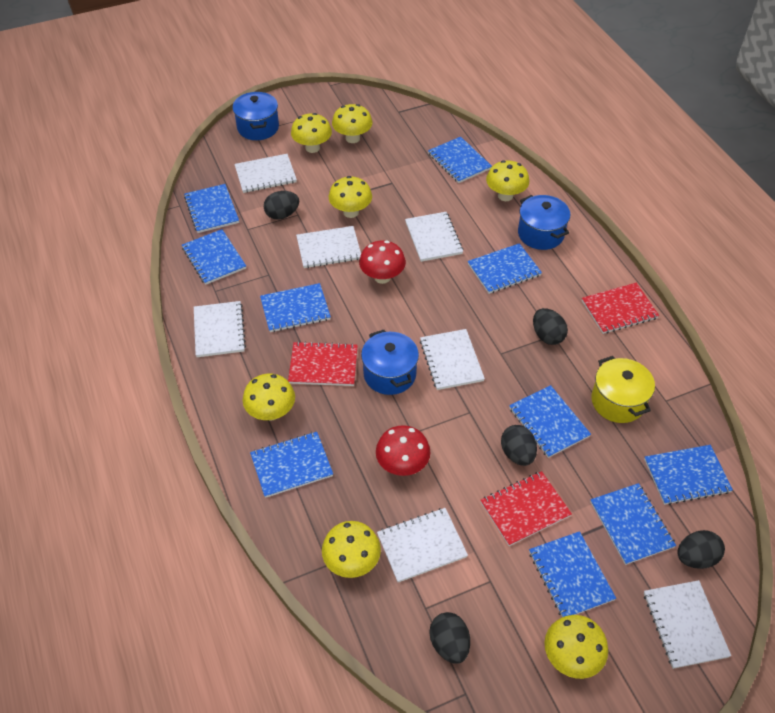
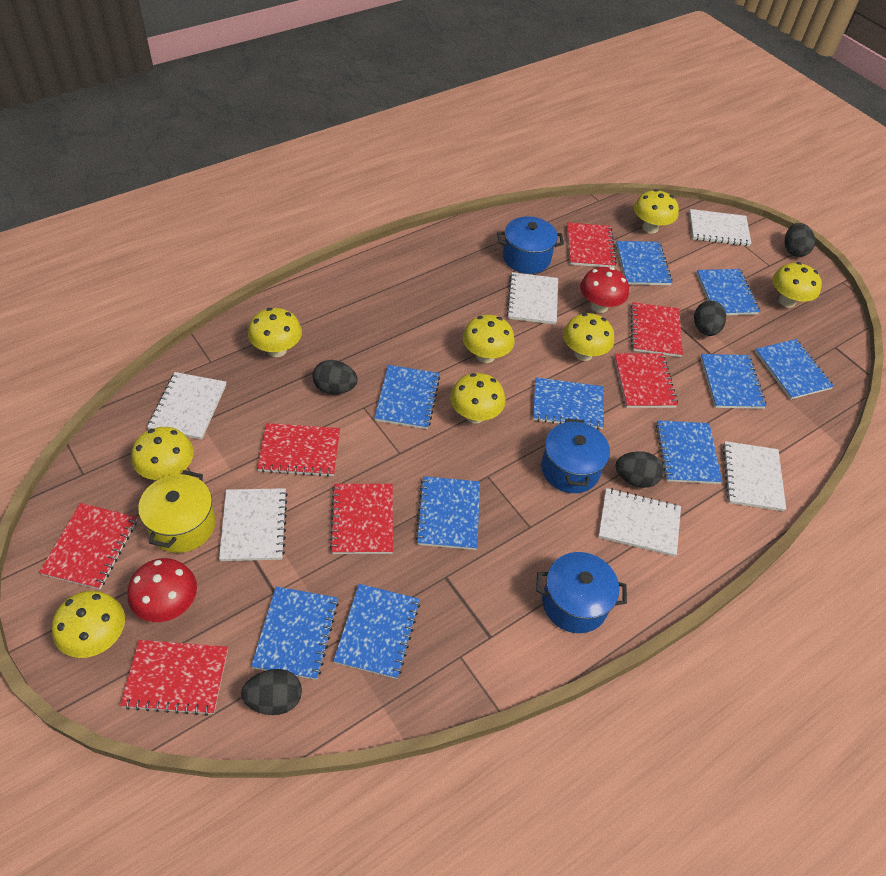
red notebook: 3 -> 7
white notebook: 7 -> 6
yellow mushroom: 7 -> 8

